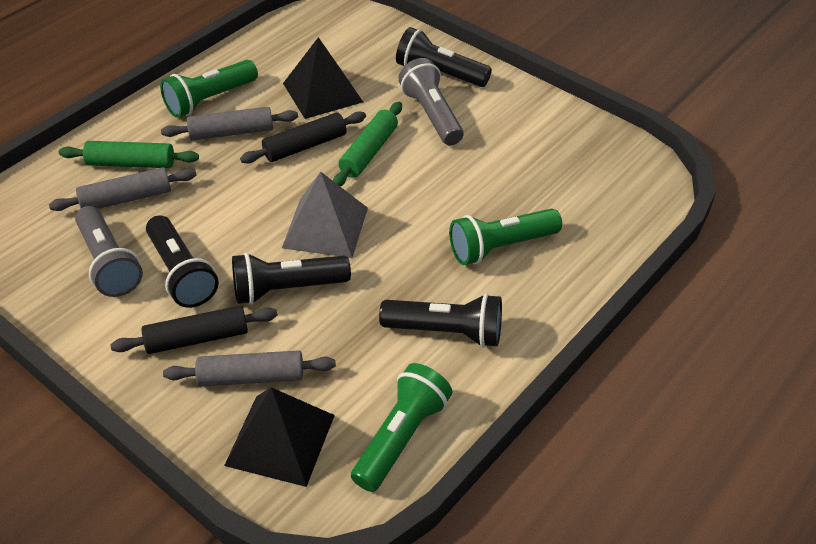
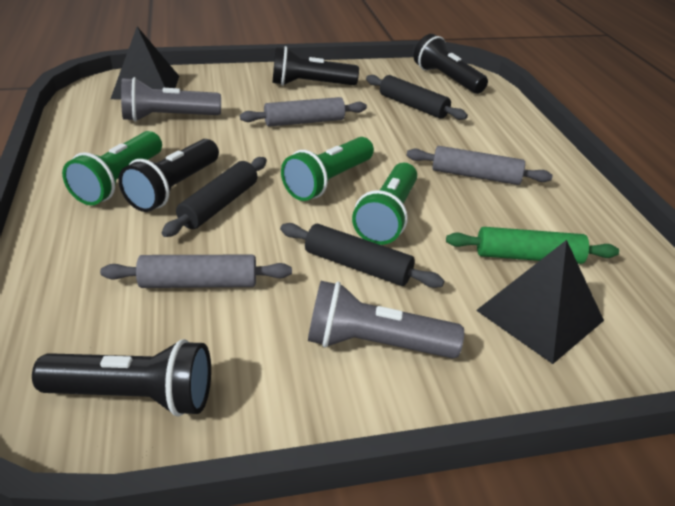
black rolling pin: 2 -> 3
green rolling pin: 2 -> 1
grey pyramid: 1 -> 0

